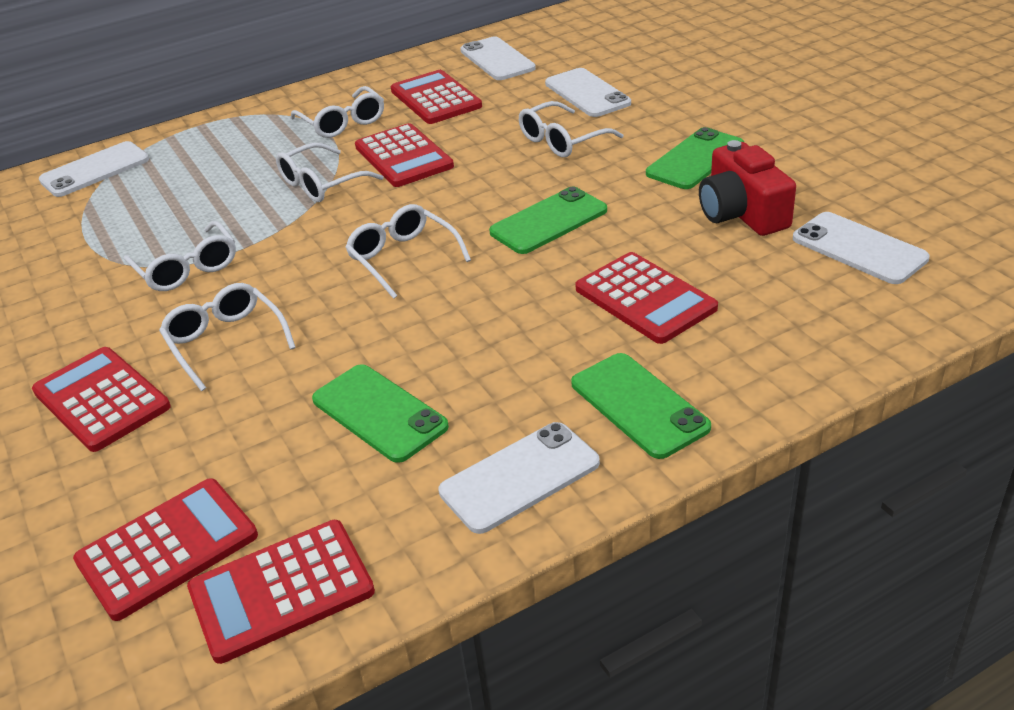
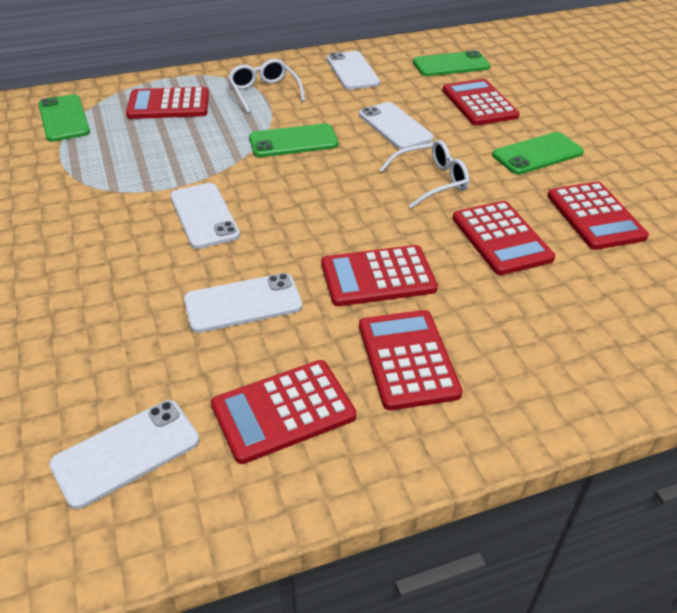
red calculator: 6 -> 7
red camera: 1 -> 0
white glasses: 6 -> 2

